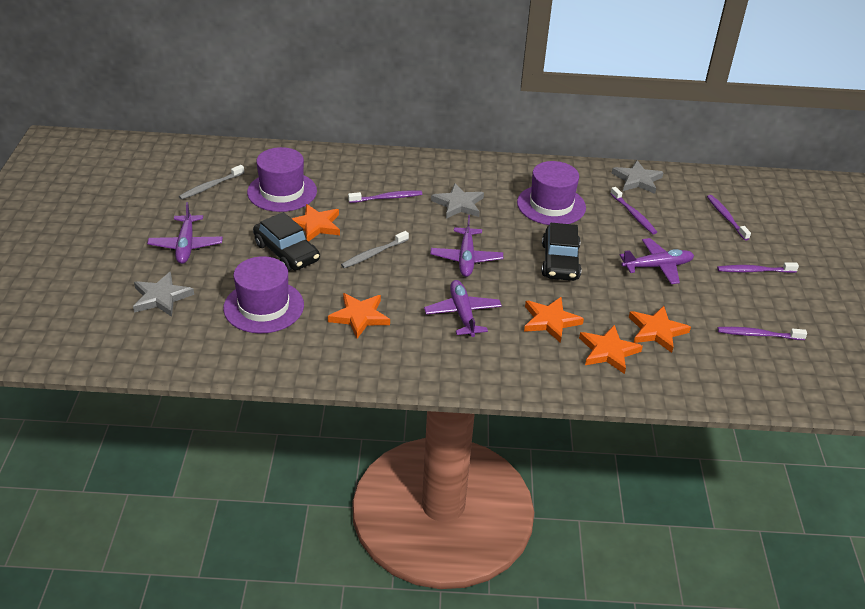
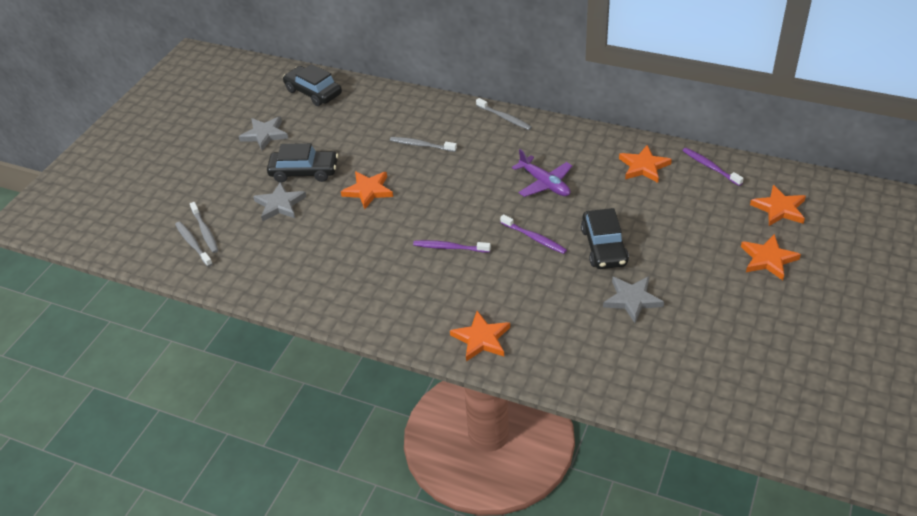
black car: 2 -> 3
grey toothbrush: 2 -> 4
purple hat: 3 -> 0
purple plane: 4 -> 1
purple toothbrush: 5 -> 3

